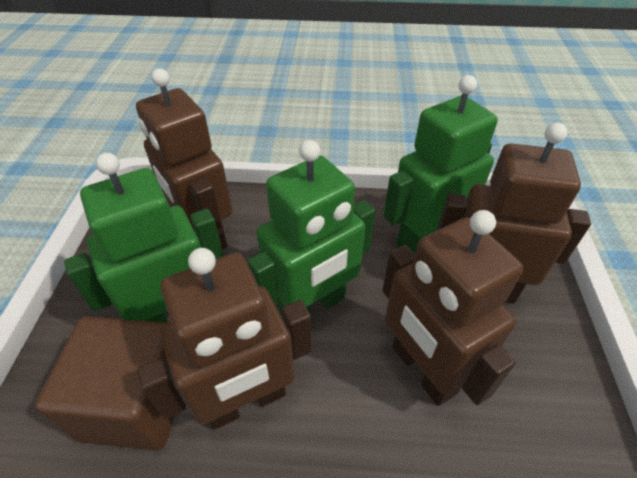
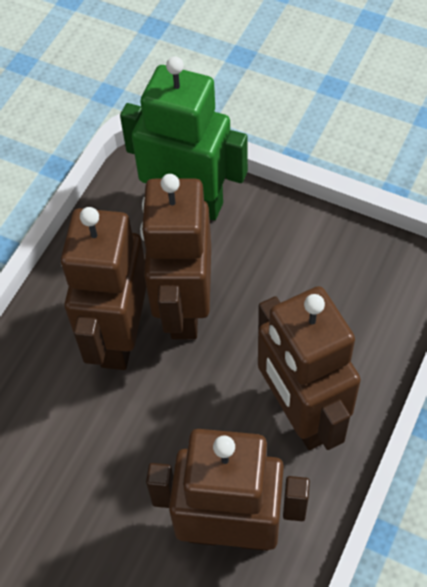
brown cube: 1 -> 0
green robot: 3 -> 1

